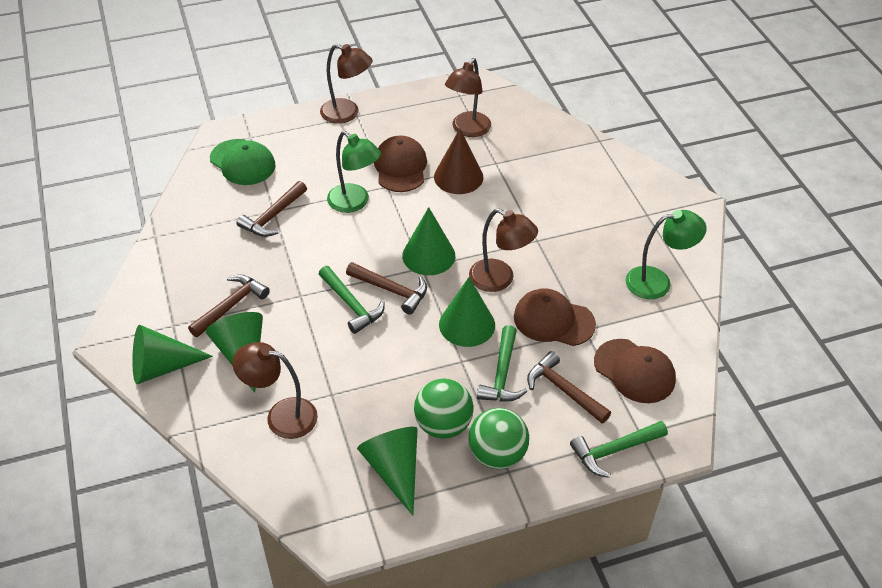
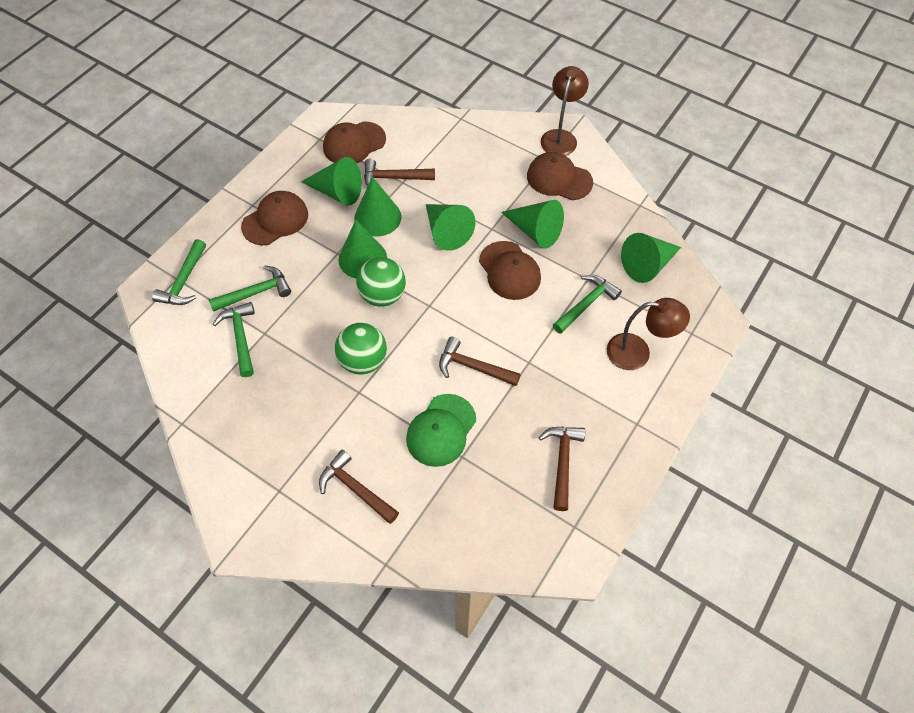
brown cap: 3 -> 4
brown cone: 1 -> 0
brown lamp: 4 -> 2
green cone: 5 -> 6
green hammer: 3 -> 4
green lamp: 2 -> 0

